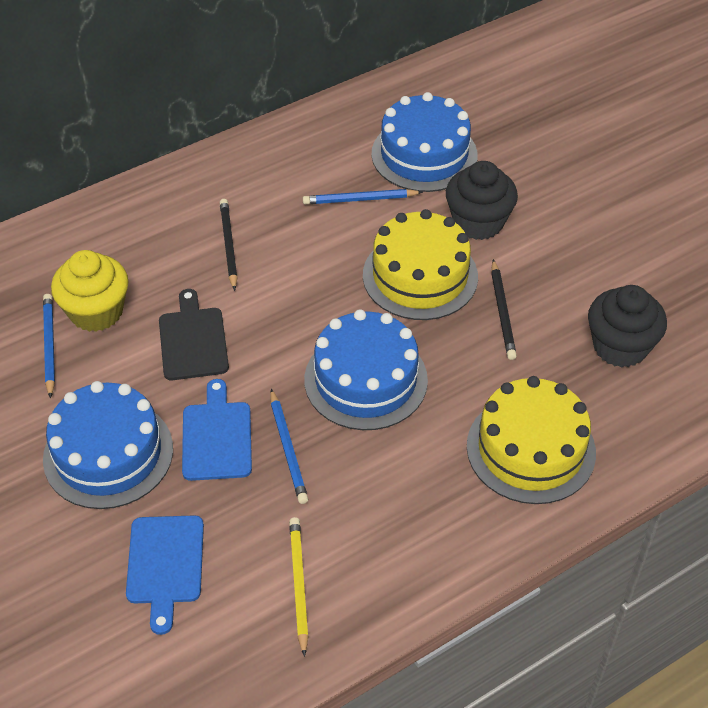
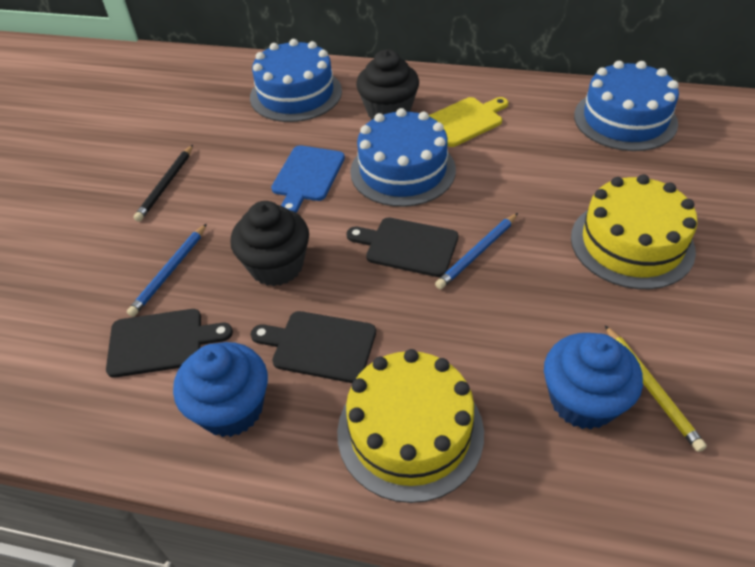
black cutting board: 1 -> 3
black pencil: 2 -> 1
blue cupcake: 0 -> 2
blue cutting board: 2 -> 1
blue pencil: 3 -> 2
yellow cupcake: 1 -> 0
yellow cutting board: 0 -> 1

